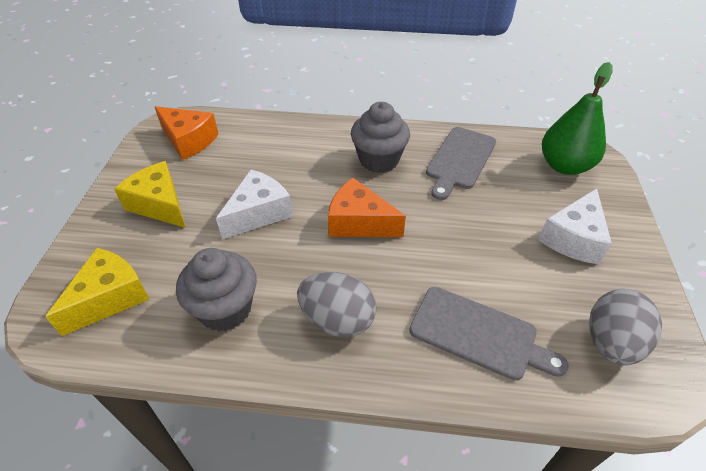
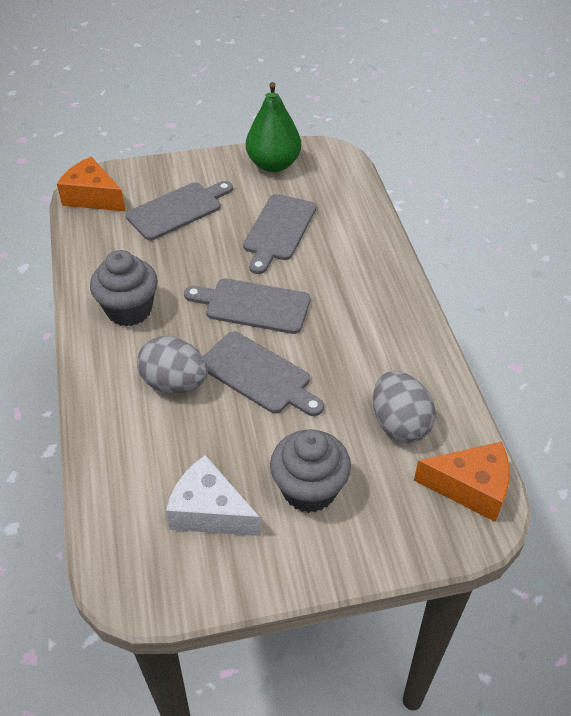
grey cutting board: 2 -> 4
white cheese: 2 -> 1
yellow cheese: 2 -> 0

